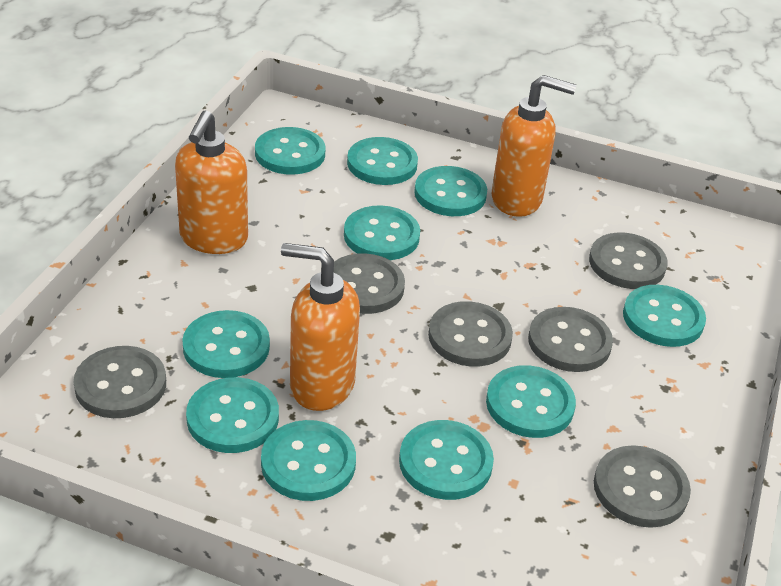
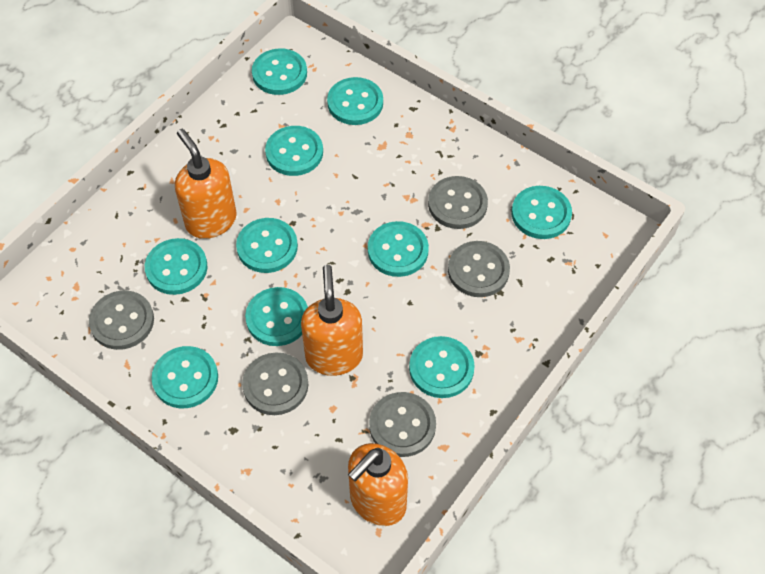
grey button: 6 -> 5

